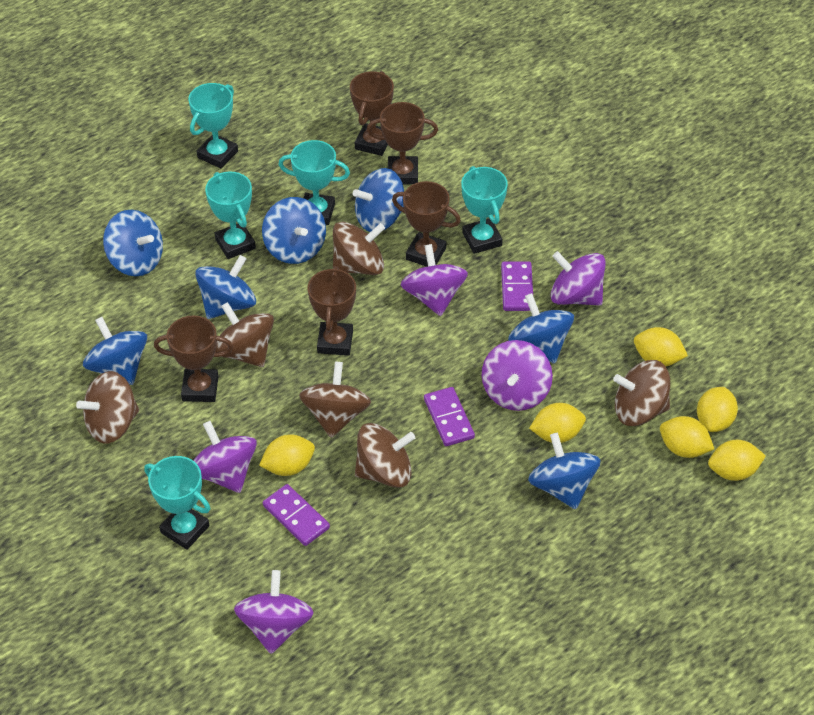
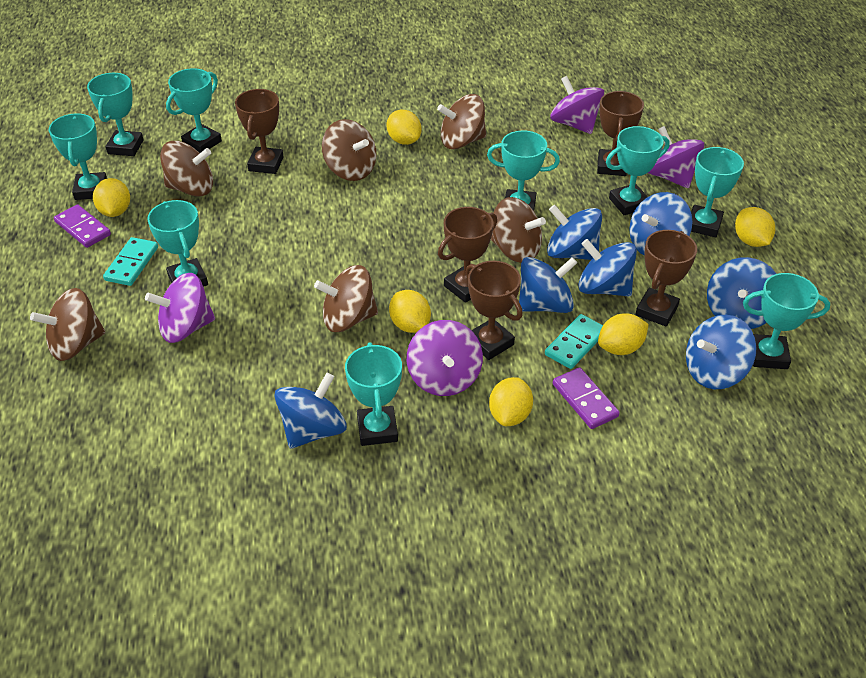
purple domino: 3 -> 2
purple spinning top: 5 -> 4
turquoise domino: 0 -> 2
turquoise trophy: 5 -> 9

